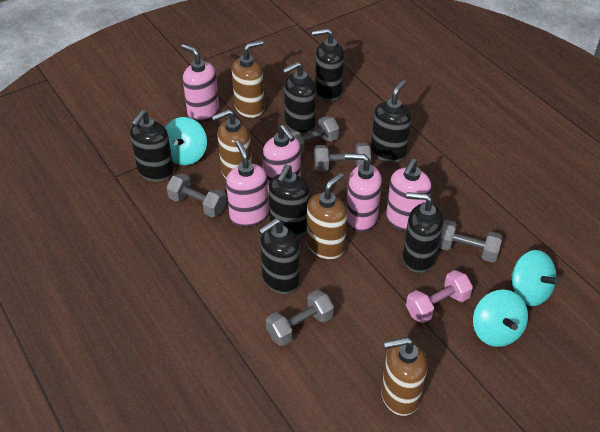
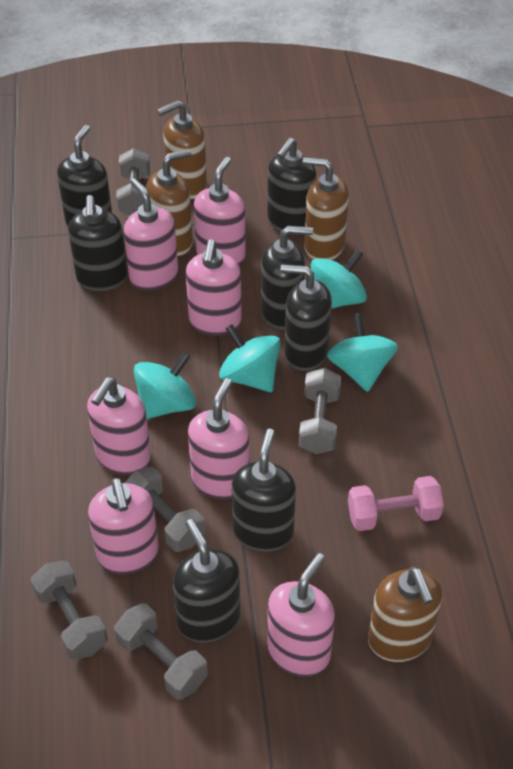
pink soap dispenser: 5 -> 7
turquoise spinning top: 3 -> 4

